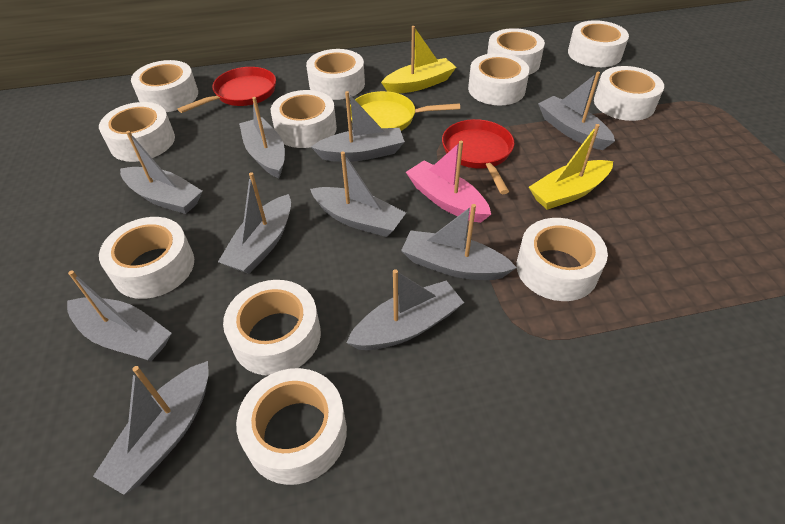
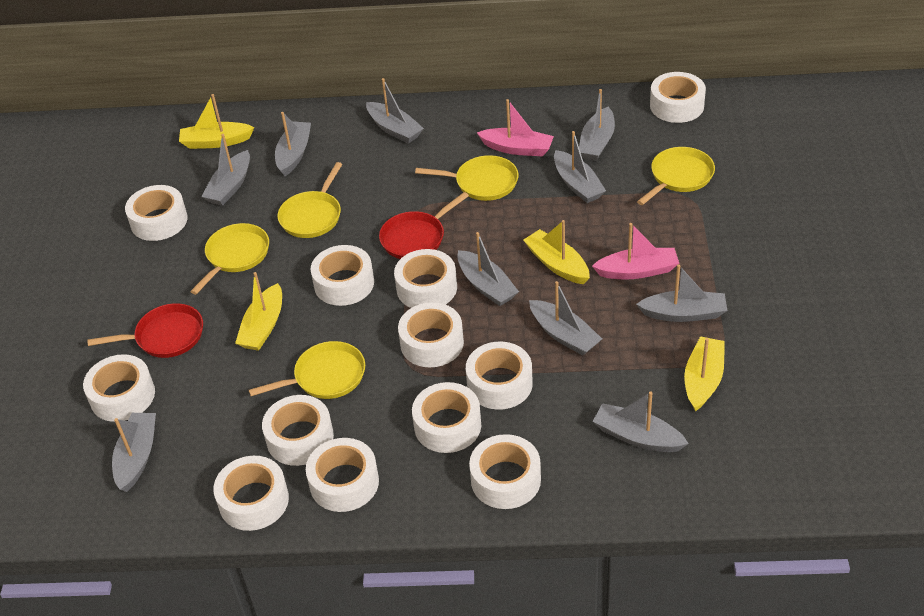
pink boat: 1 -> 2
yellow boat: 2 -> 4
yellow pan: 1 -> 5

